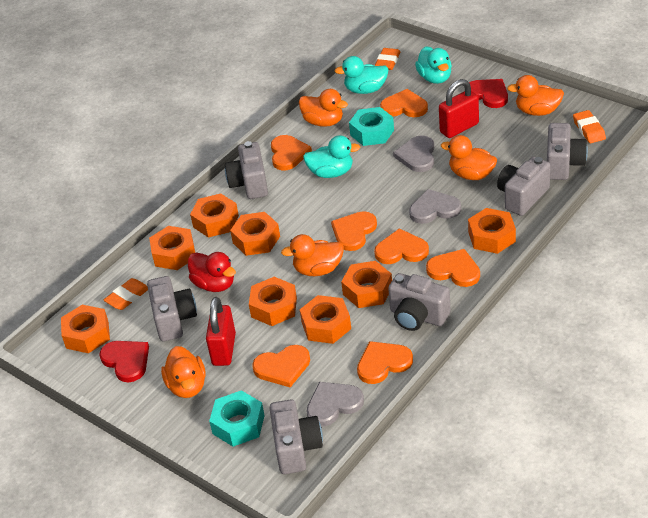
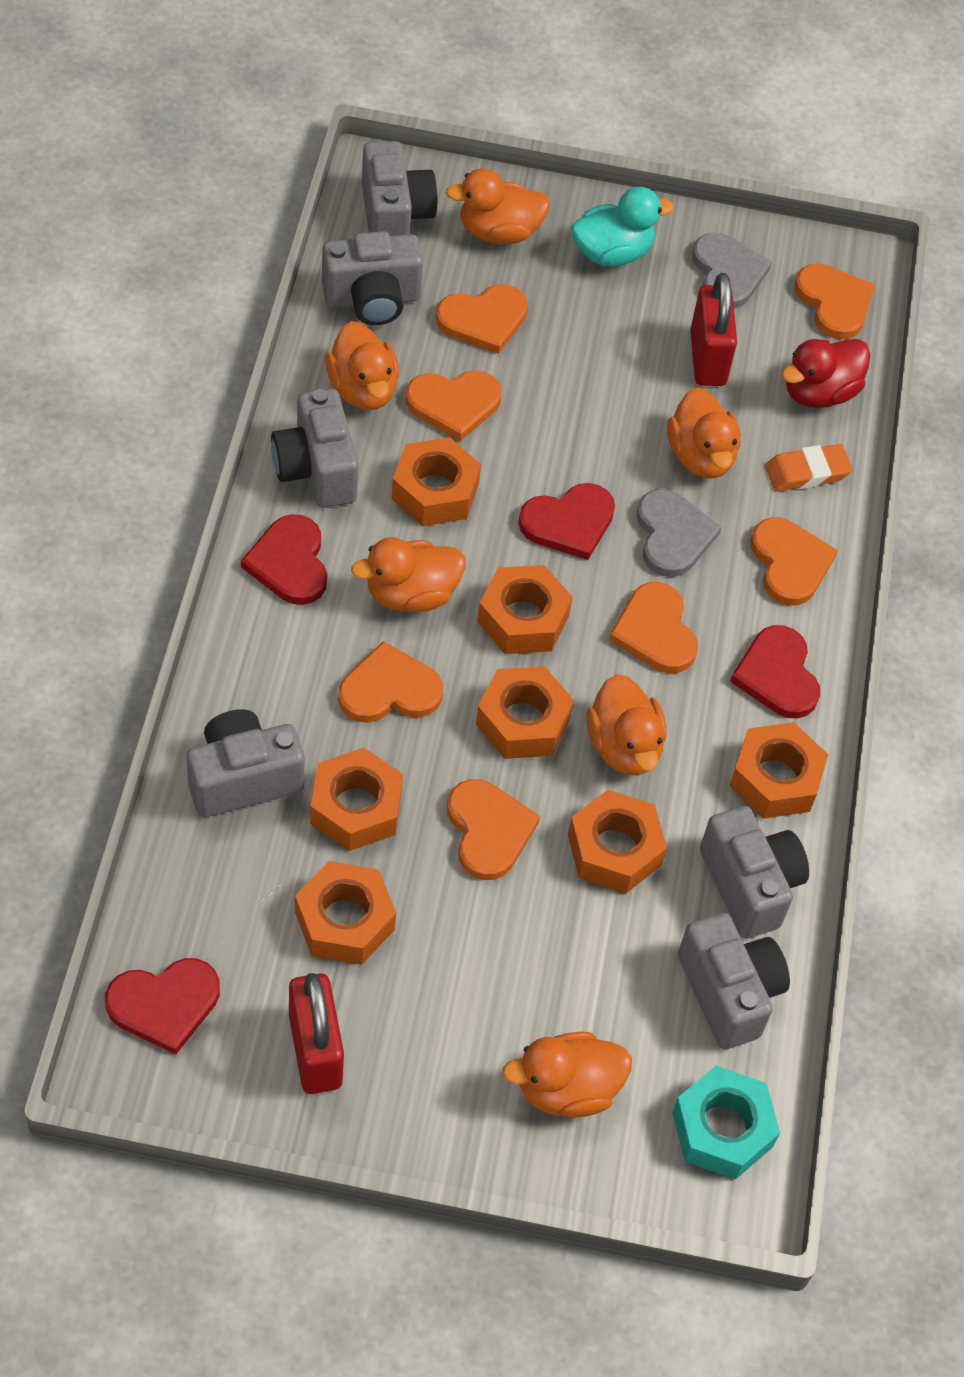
grey heart: 3 -> 2
orange duck: 5 -> 6
orange eraser: 3 -> 1
orange nut: 8 -> 7
red heart: 2 -> 4
turquoise duck: 3 -> 1
turquoise nut: 2 -> 1

